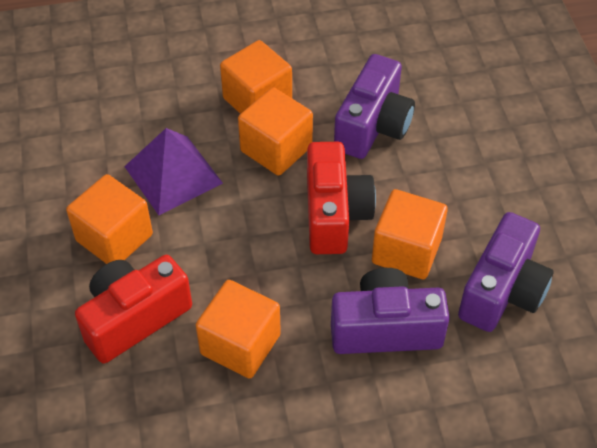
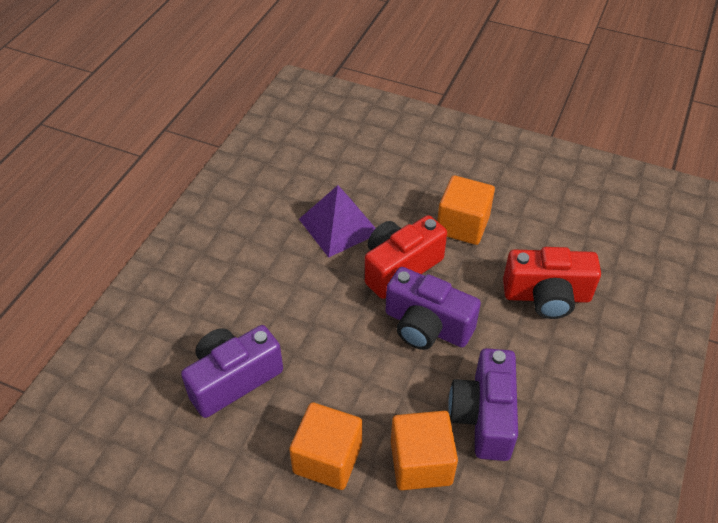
orange cube: 5 -> 3

